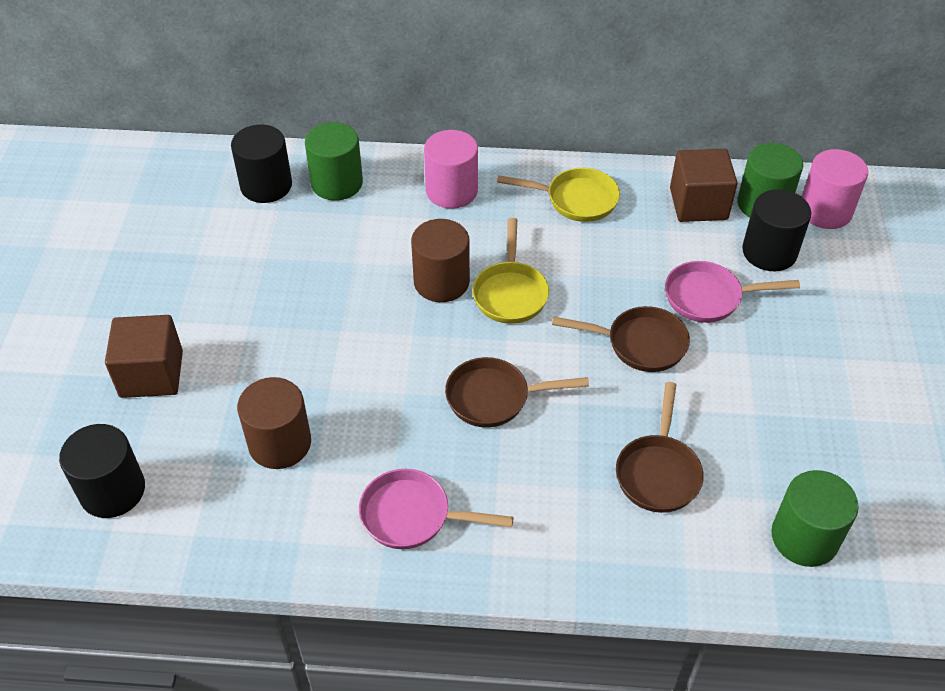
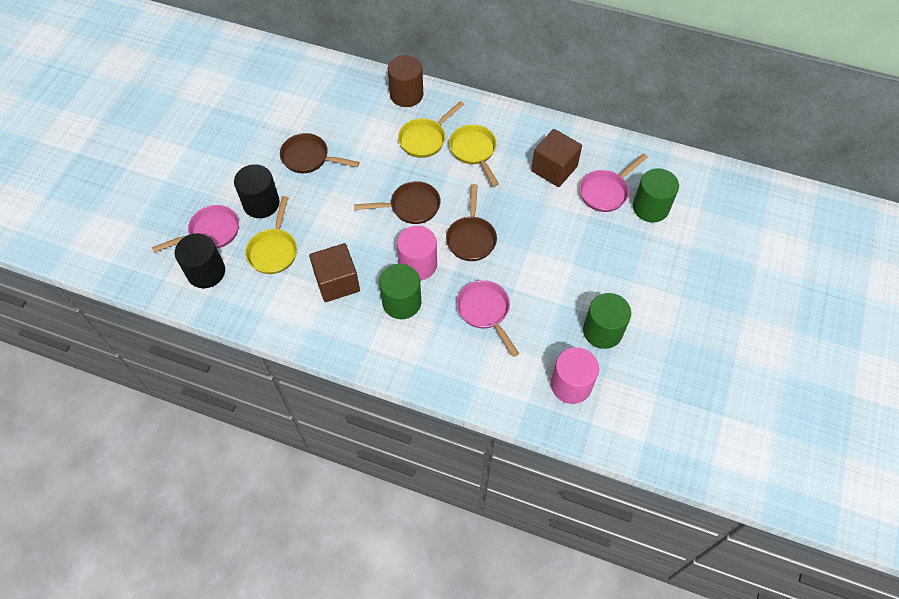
black cylinder: 3 -> 2
brown cylinder: 2 -> 1
pink pan: 2 -> 3
yellow pan: 2 -> 3

